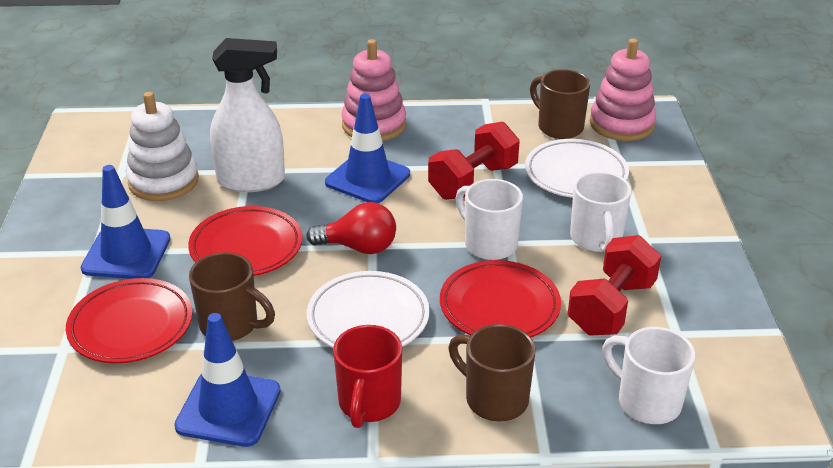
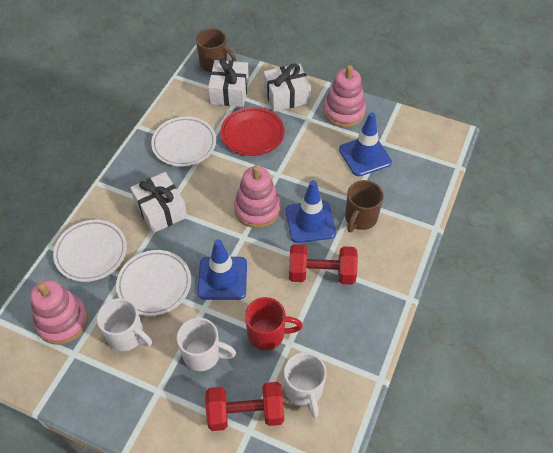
brown mug: 3 -> 2
pink stacking toy: 2 -> 3
red light bulb: 1 -> 0
red plate: 3 -> 1
white gift: 0 -> 3
white plate: 2 -> 3
white spray bottle: 1 -> 0
white stacking toy: 1 -> 0

